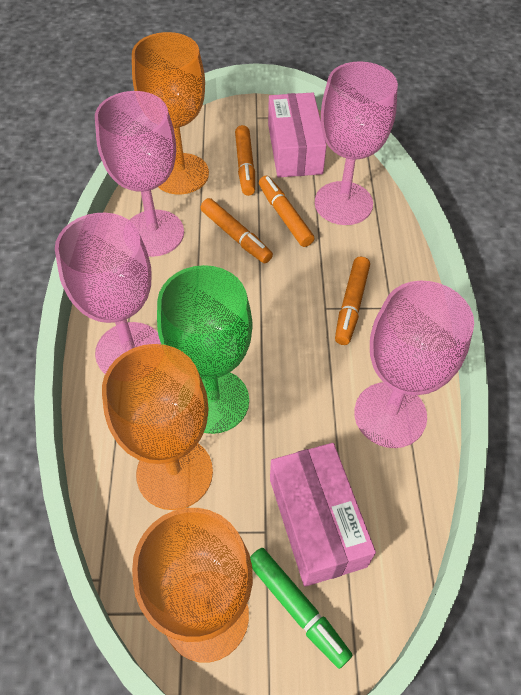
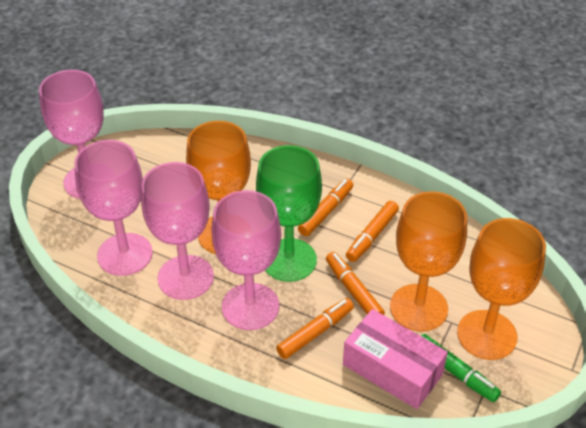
pink box: 2 -> 1

